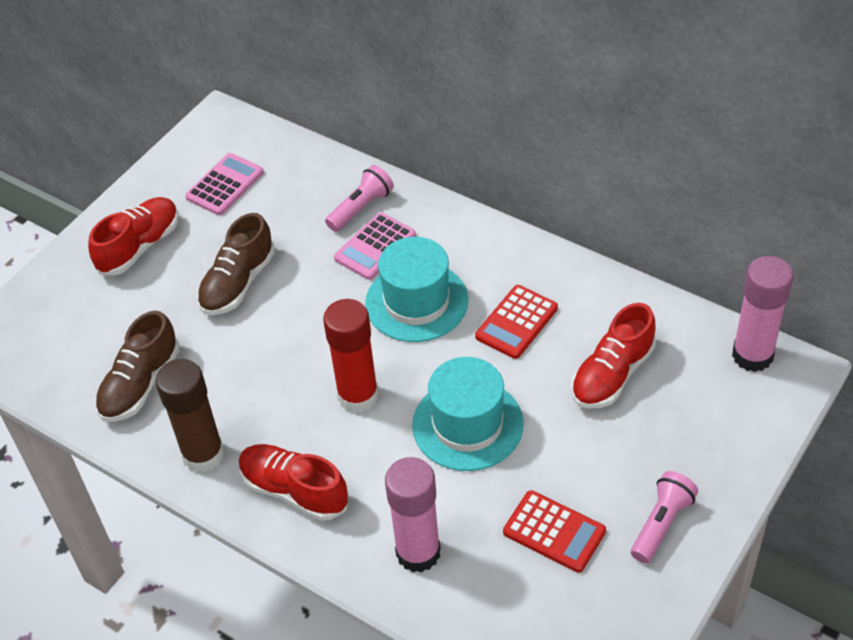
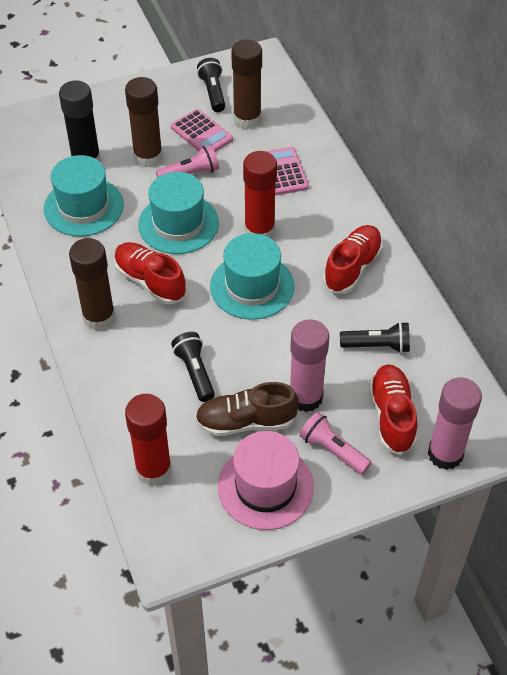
black flashlight: 0 -> 3
black glue stick: 0 -> 1
brown glue stick: 1 -> 3
brown shoe: 2 -> 1
pink hat: 0 -> 1
red calculator: 2 -> 0
red glue stick: 1 -> 2
turquoise hat: 2 -> 3

